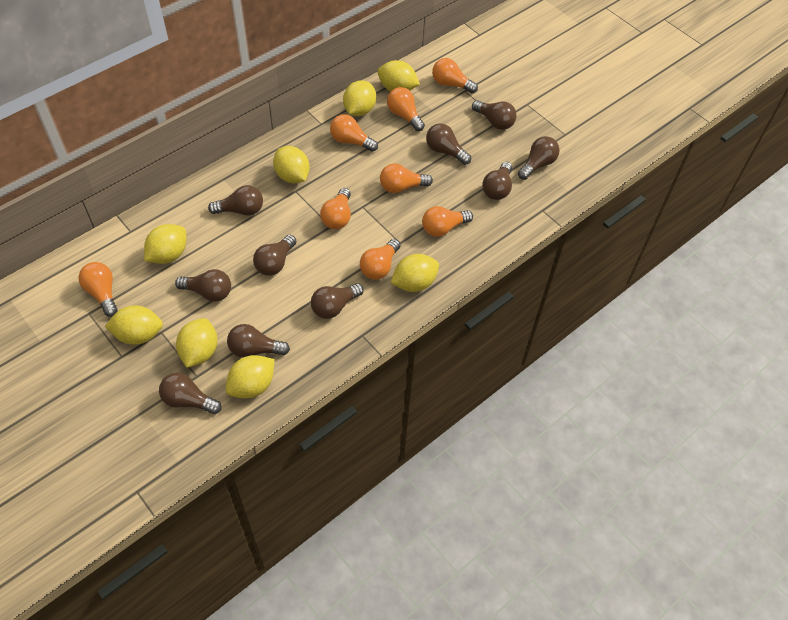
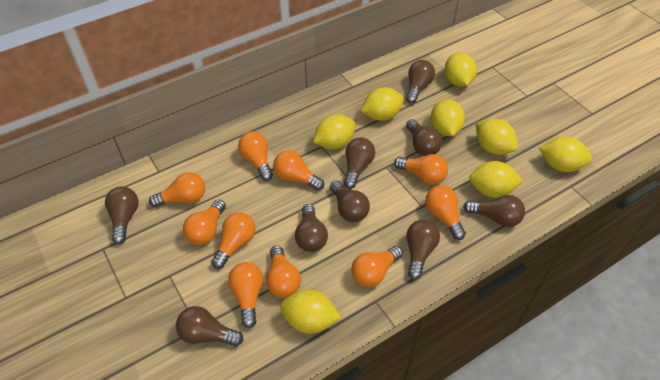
brown light bulb: 10 -> 9
orange light bulb: 8 -> 10

